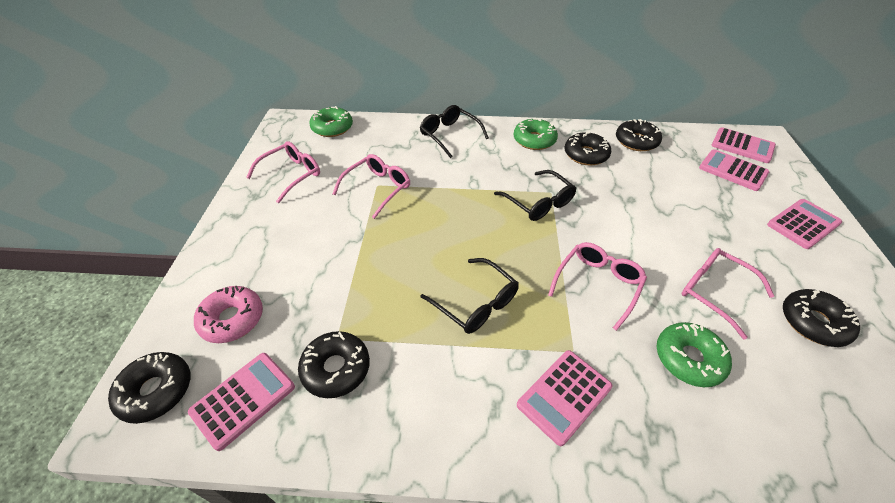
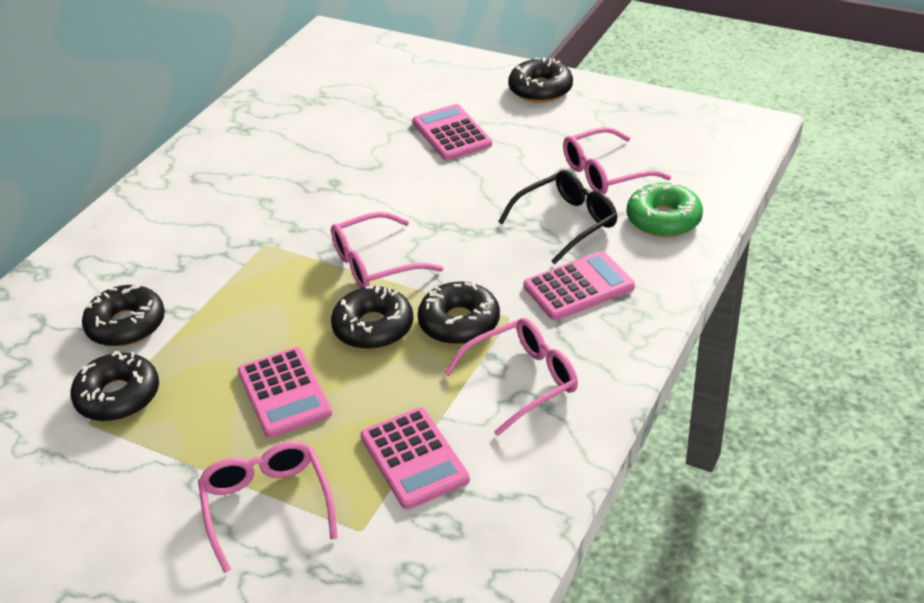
black glasses: 3 -> 1
green donut: 3 -> 1
pink calculator: 5 -> 4
pink donut: 1 -> 0

